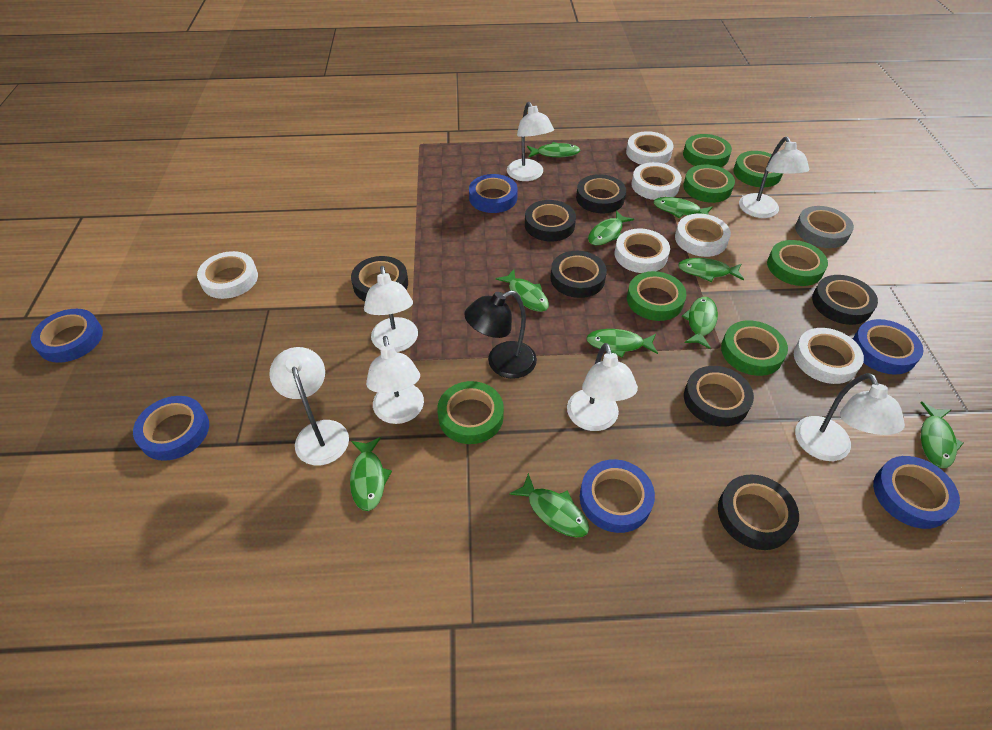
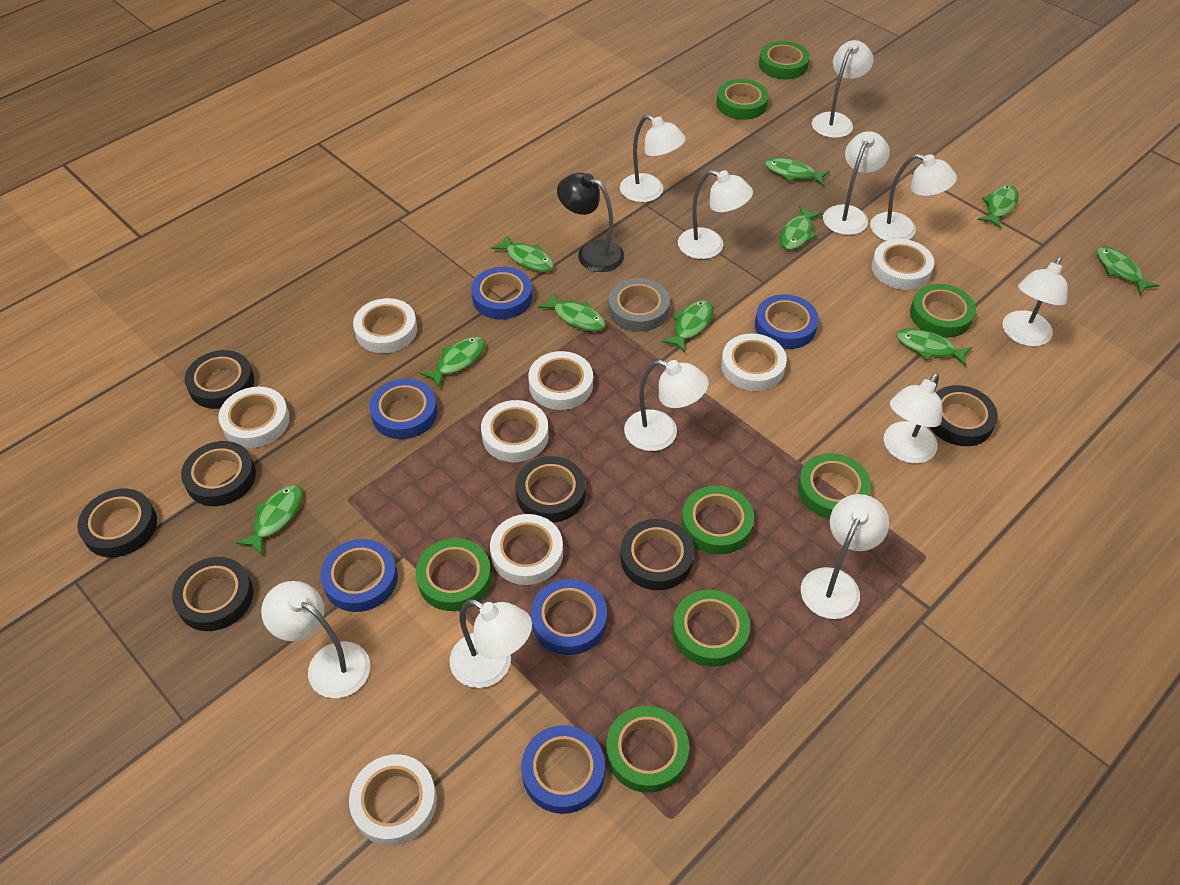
green tape: 7 -> 8
white lamp: 7 -> 11
white tape: 6 -> 8

